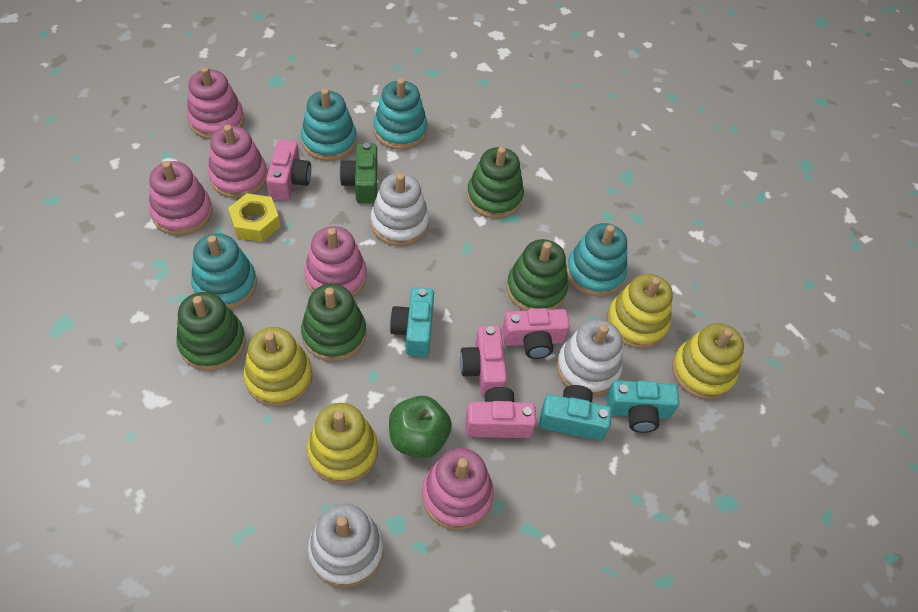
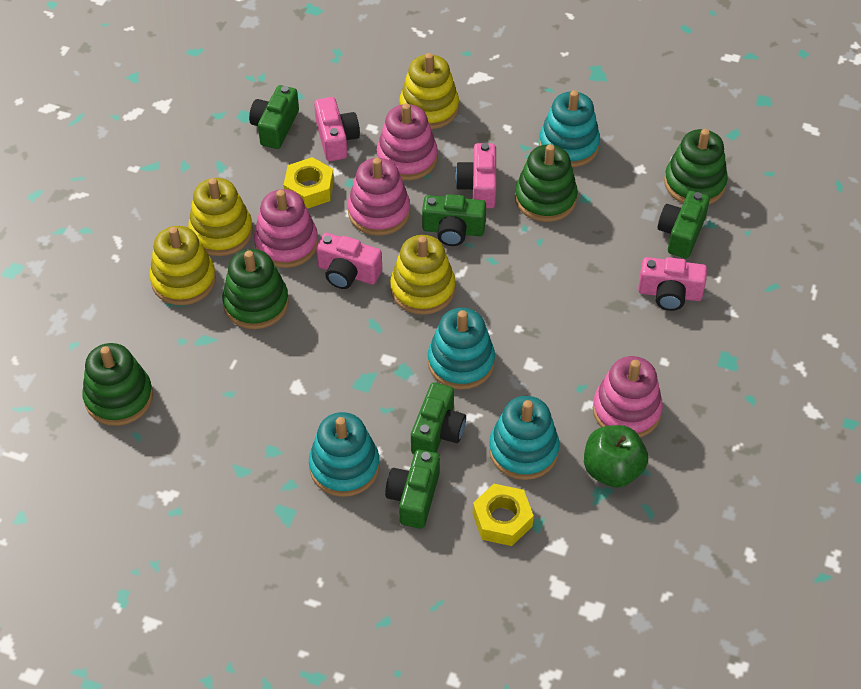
green camera: 1 -> 5
pink stacking toy: 5 -> 4
turquoise camera: 3 -> 0
white stacking toy: 3 -> 0
yellow nut: 1 -> 2

